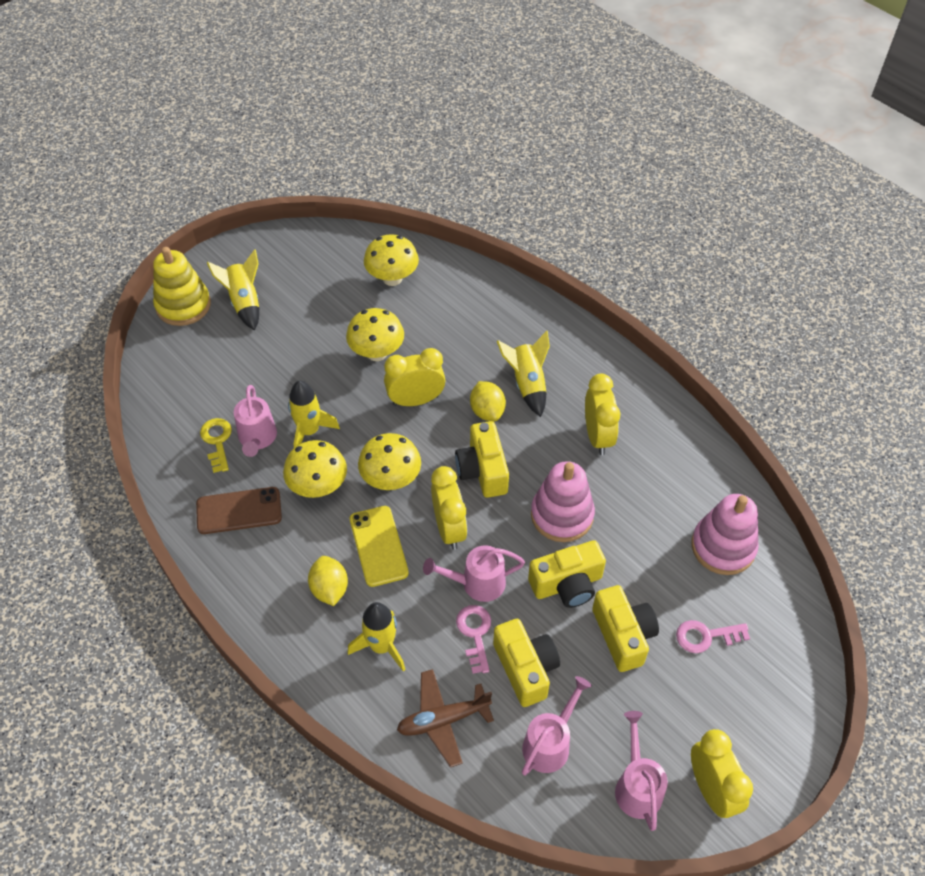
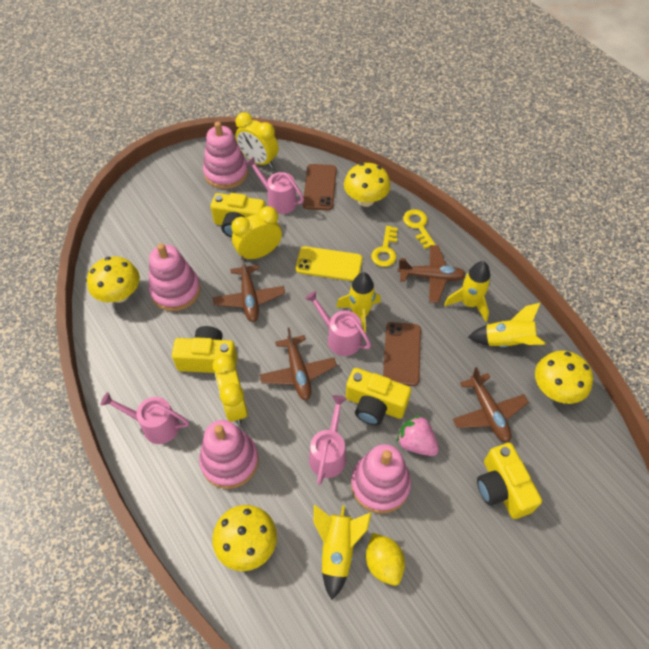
brown phone: 1 -> 2
brown plane: 1 -> 4
pink key: 2 -> 0
pink stacking toy: 2 -> 4
pink strawberry: 0 -> 1
yellow clock: 4 -> 3
yellow key: 1 -> 2
yellow lemon: 2 -> 1
yellow stacking toy: 1 -> 0

